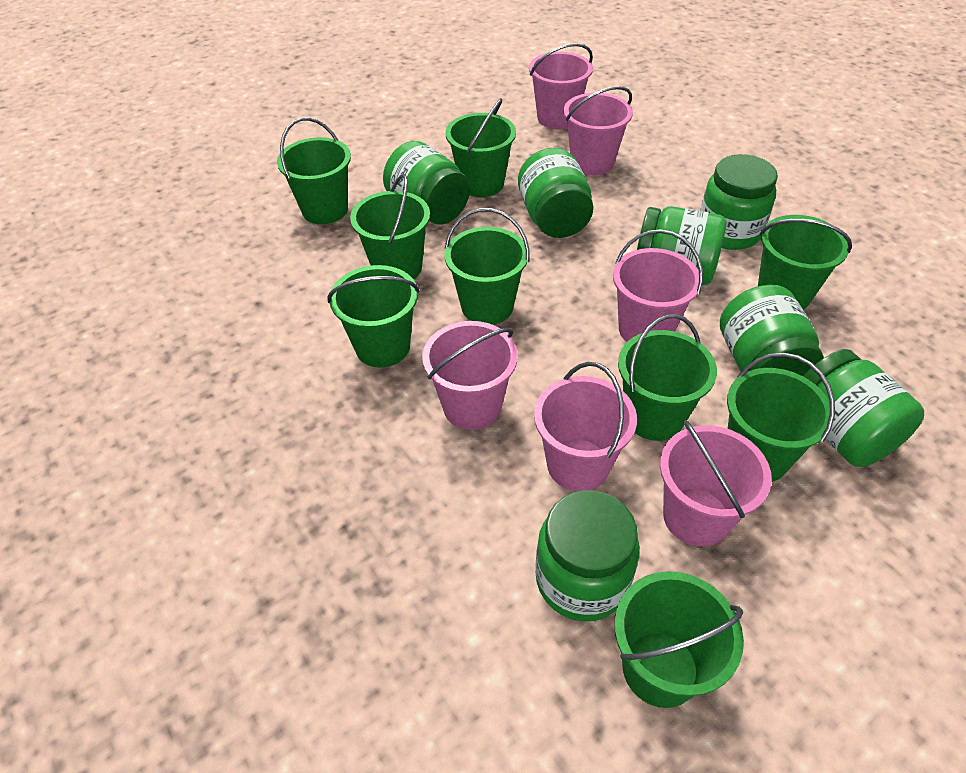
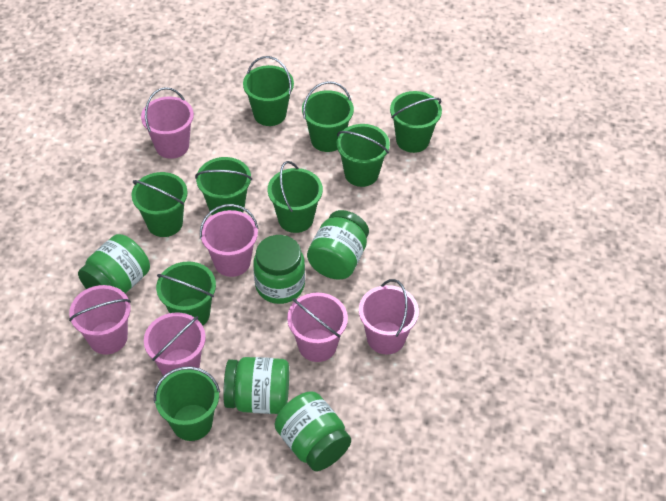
green jar: 7 -> 5

